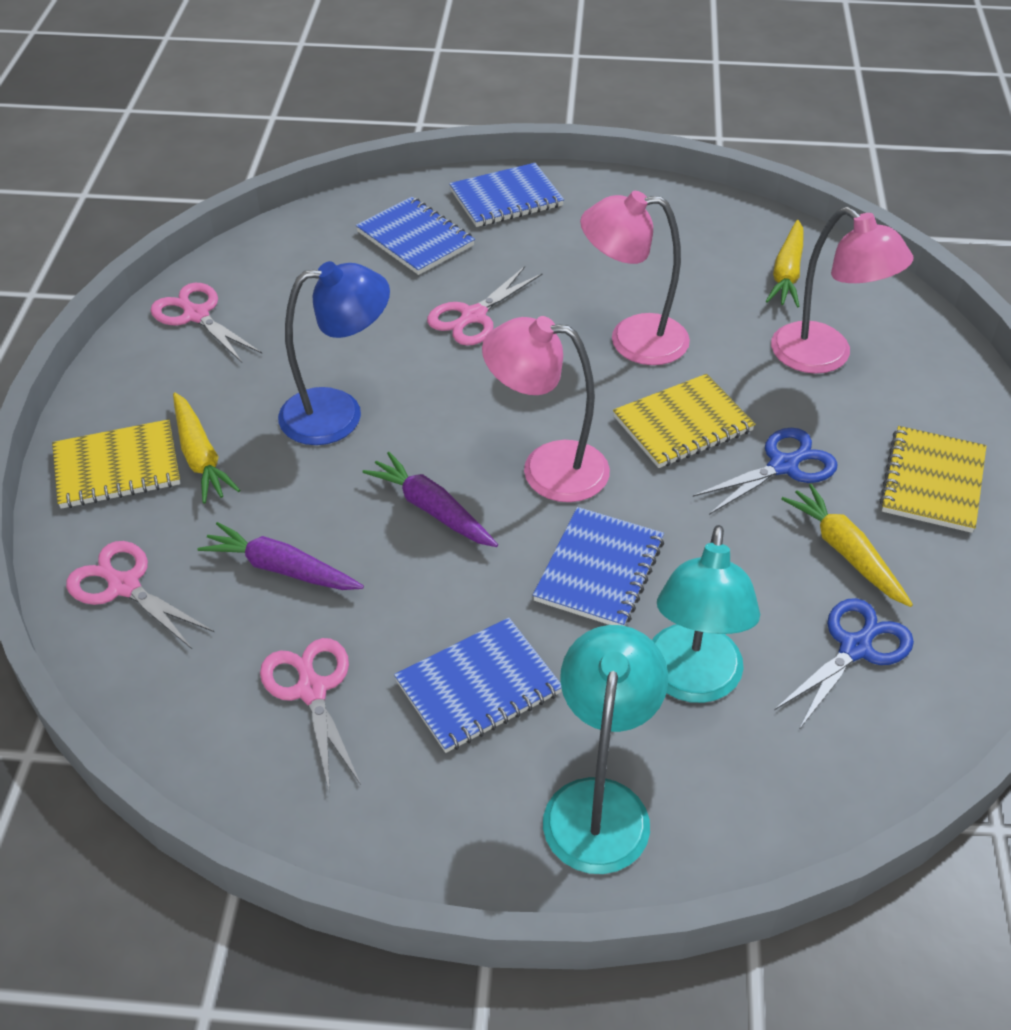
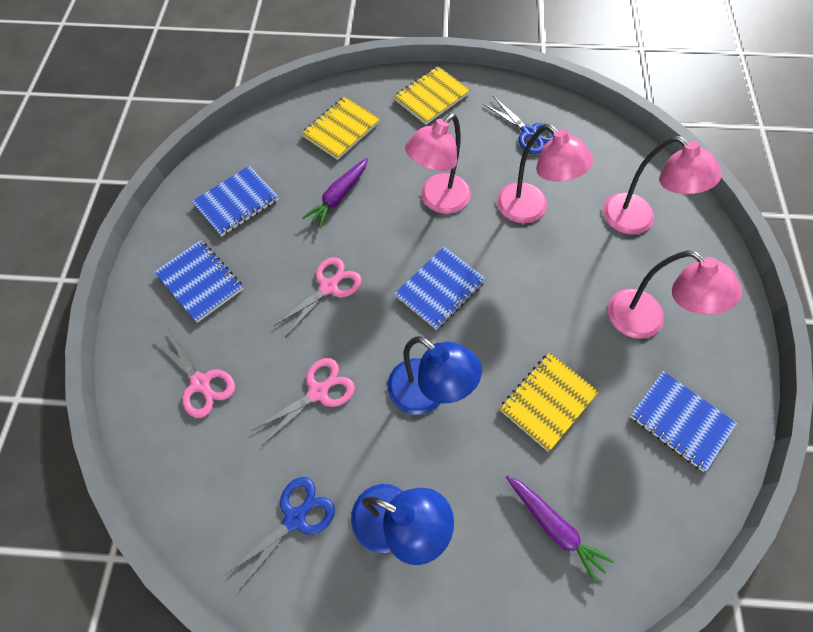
blue lamp: 1 -> 2
pink lamp: 3 -> 4
pink scissors: 4 -> 3
turquoise lamp: 2 -> 0
yellow carrot: 3 -> 0

